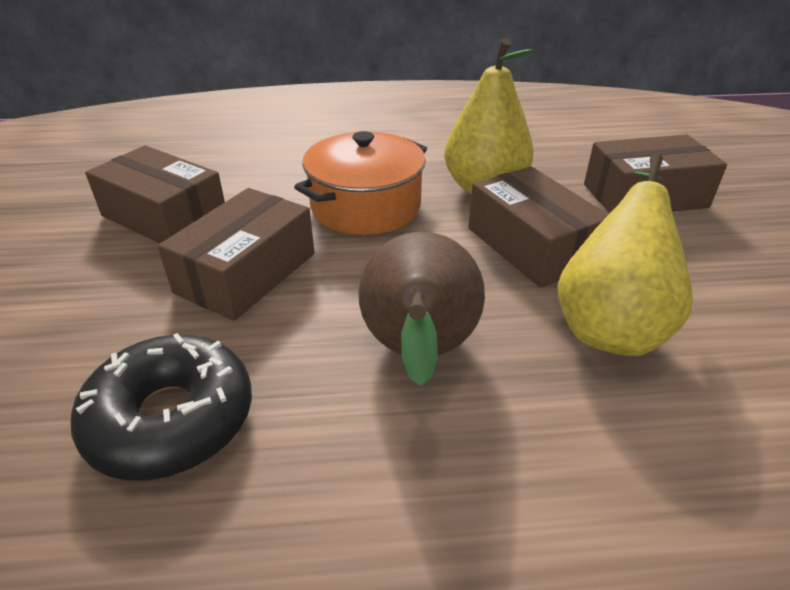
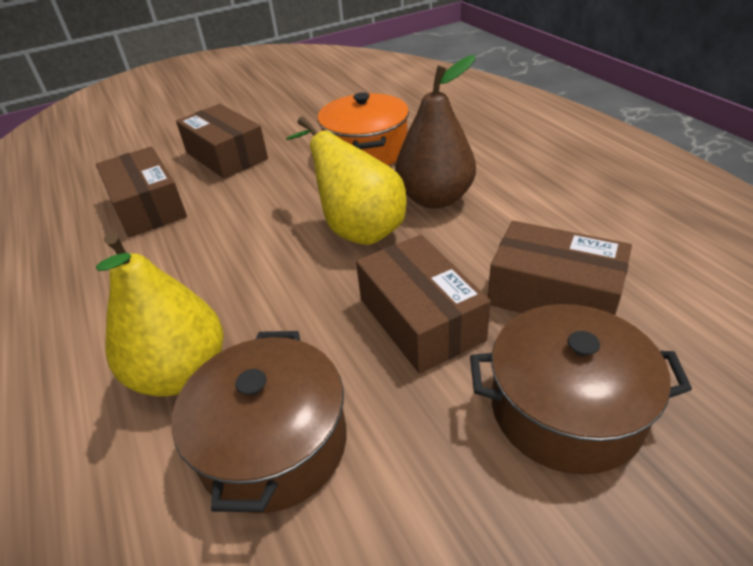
black donut: 1 -> 0
brown pot: 0 -> 2

